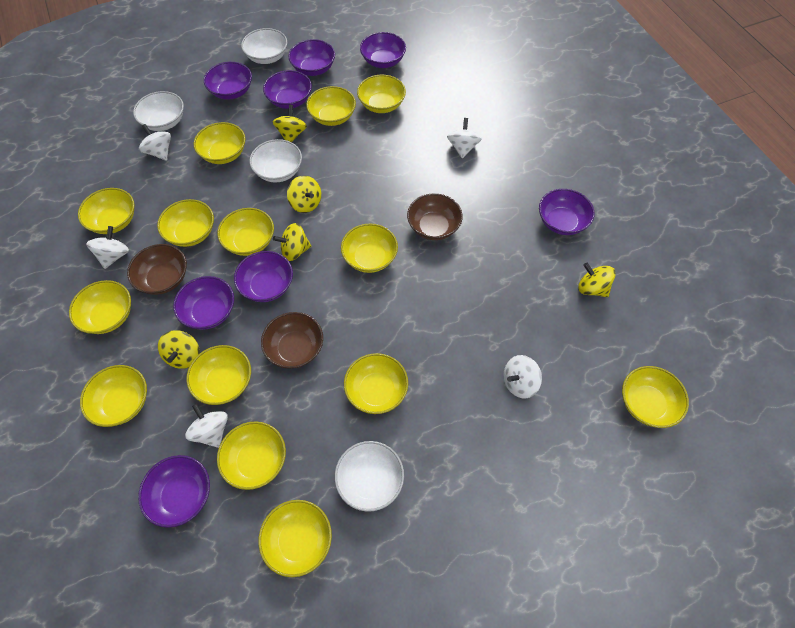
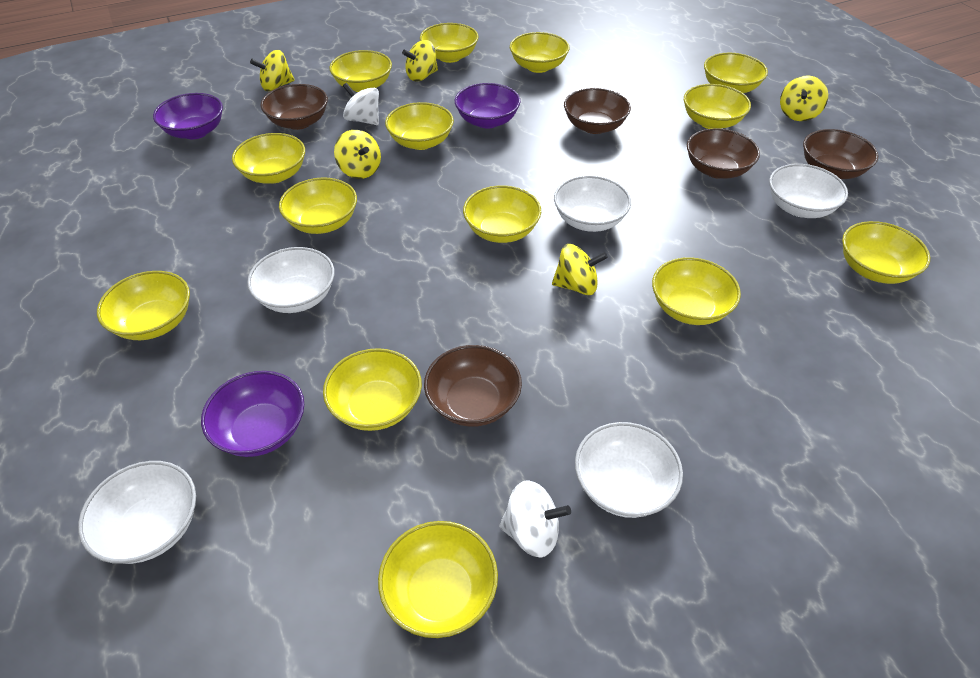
brown bowl: 3 -> 5
purple bowl: 8 -> 3
white bowl: 4 -> 5
white spinning top: 5 -> 2

